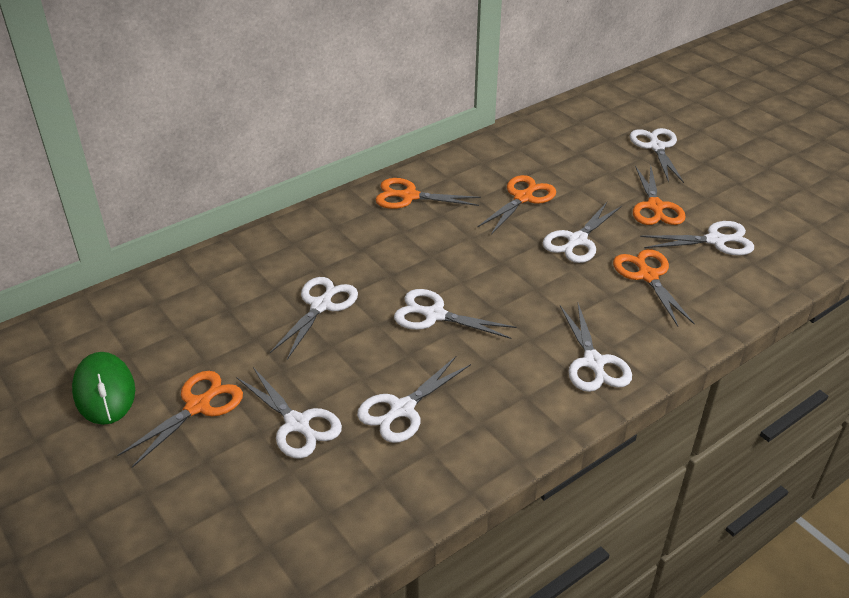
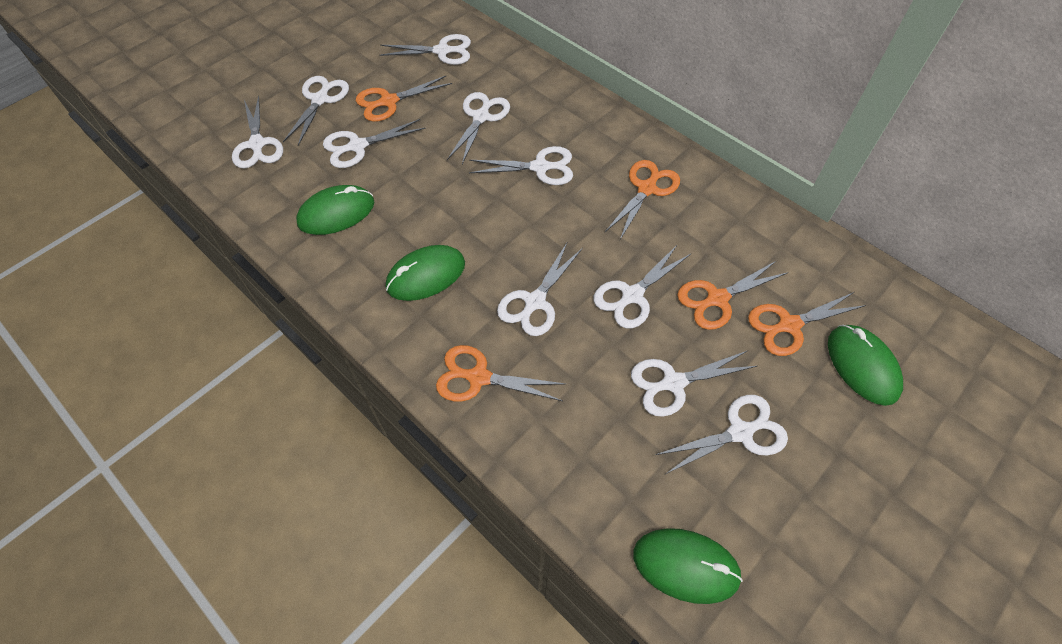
green mouse: 1 -> 4
white scissors: 8 -> 10

